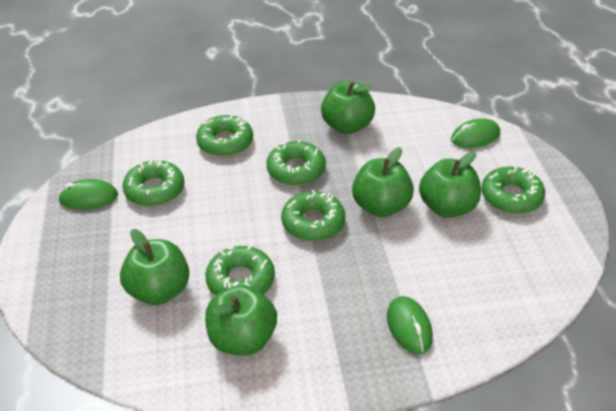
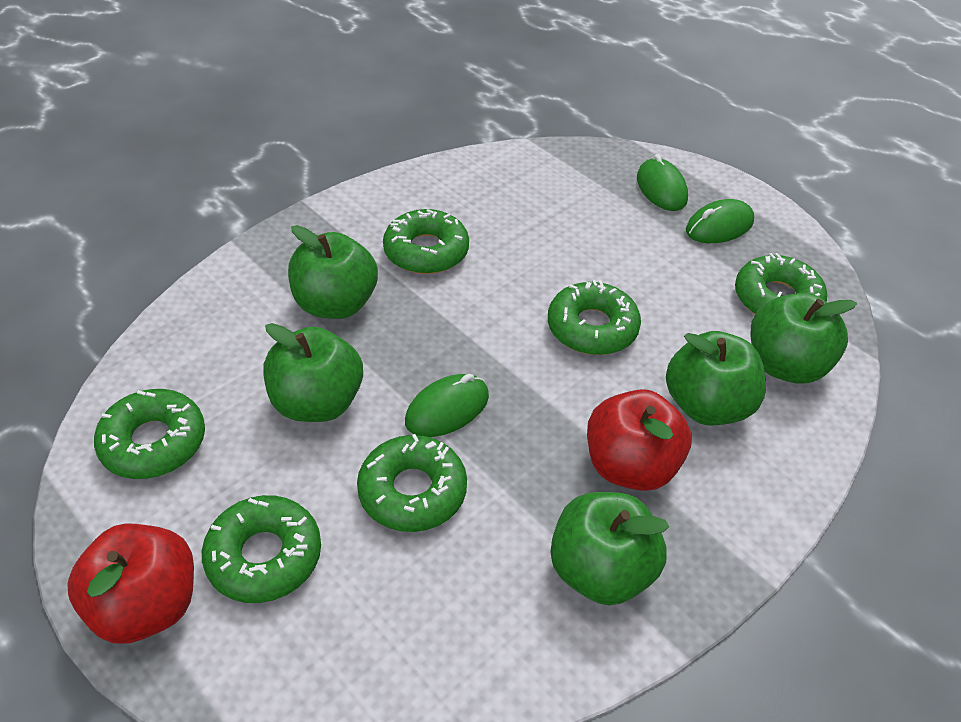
red apple: 0 -> 2

